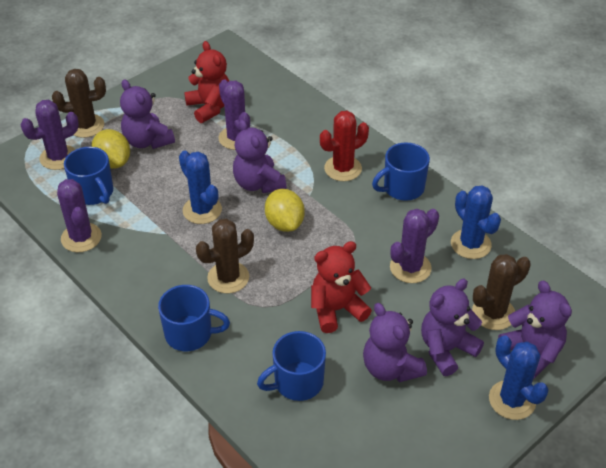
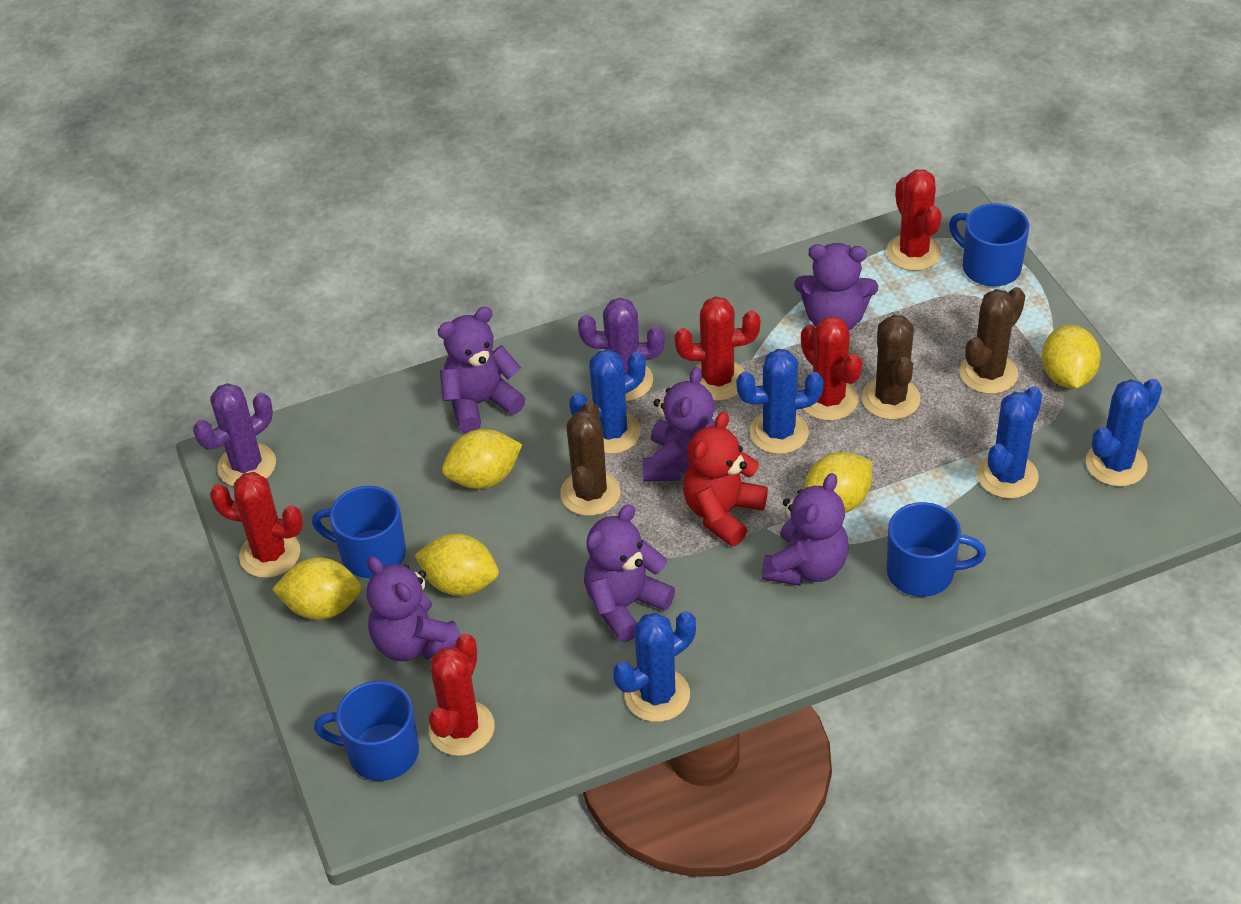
blue cactus: 3 -> 5
purple cactus: 4 -> 2
purple teddy bear: 5 -> 6
red cactus: 1 -> 5
red teddy bear: 2 -> 1
yellow lemon: 2 -> 5

